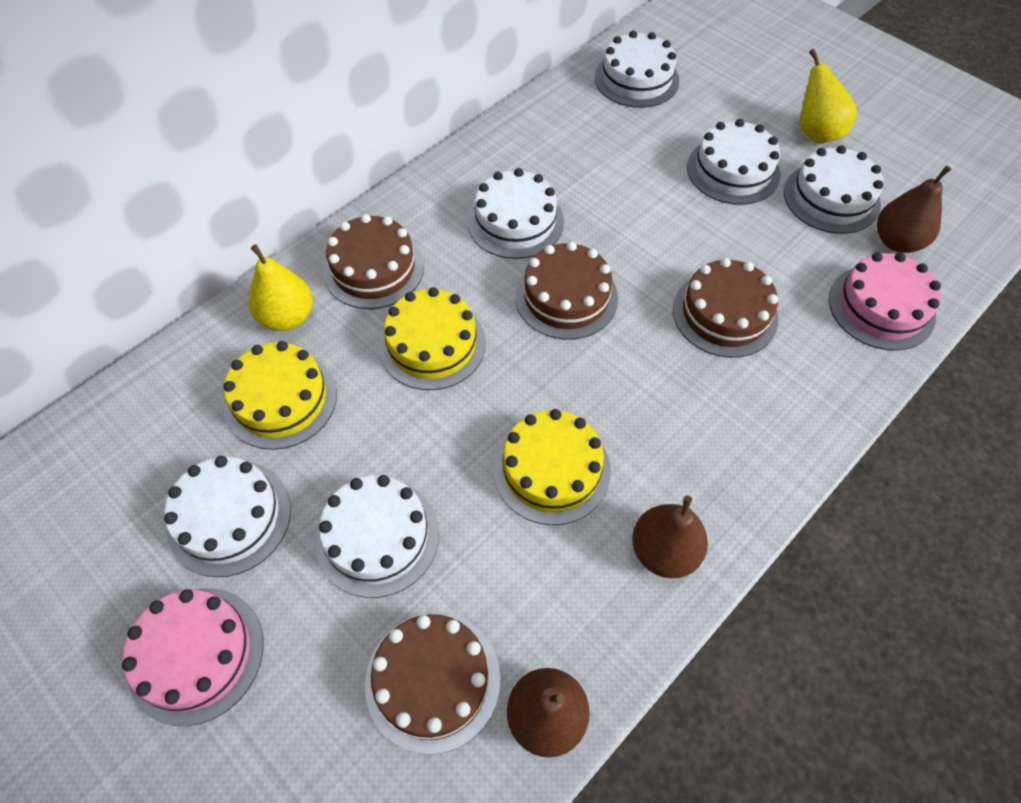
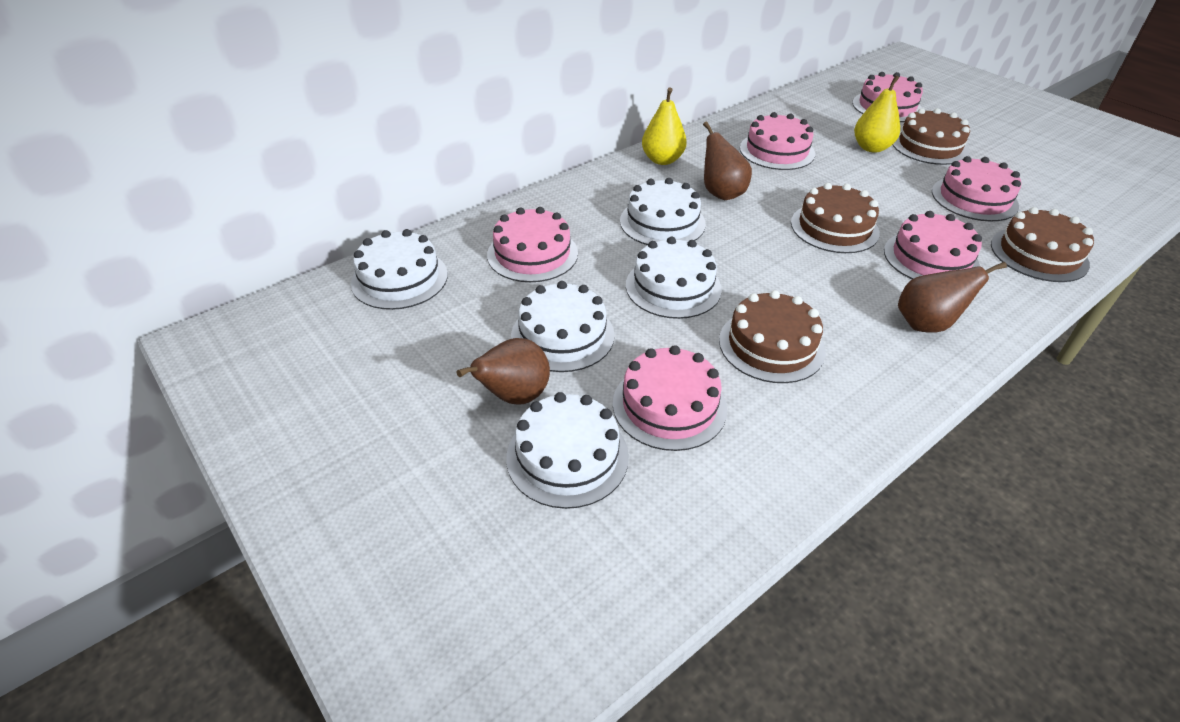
pink cake: 2 -> 6
white cake: 6 -> 5
yellow cake: 3 -> 0

